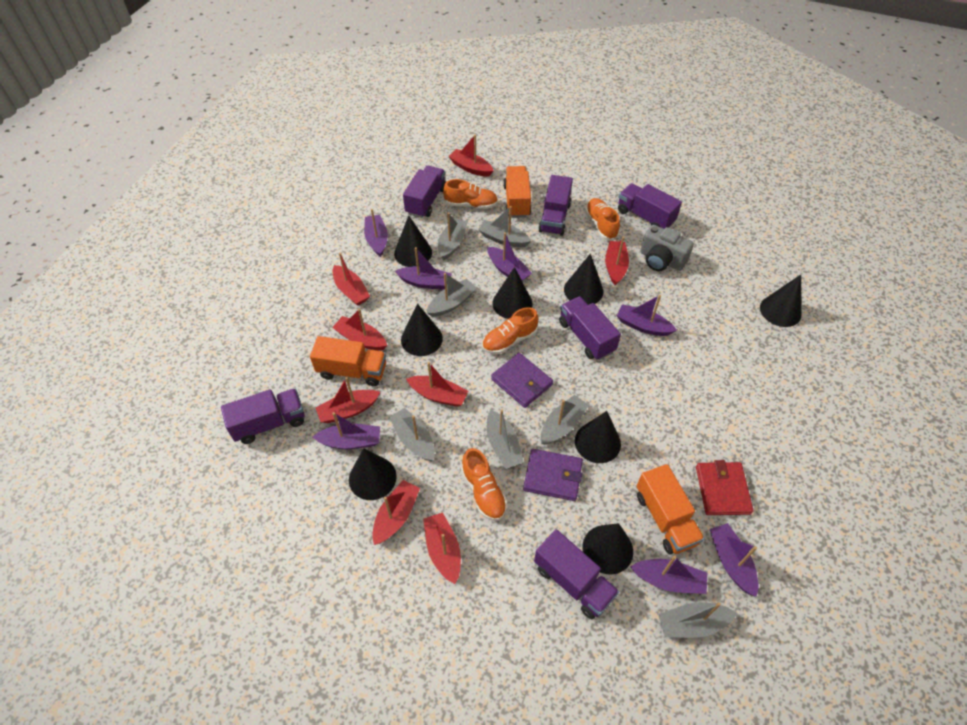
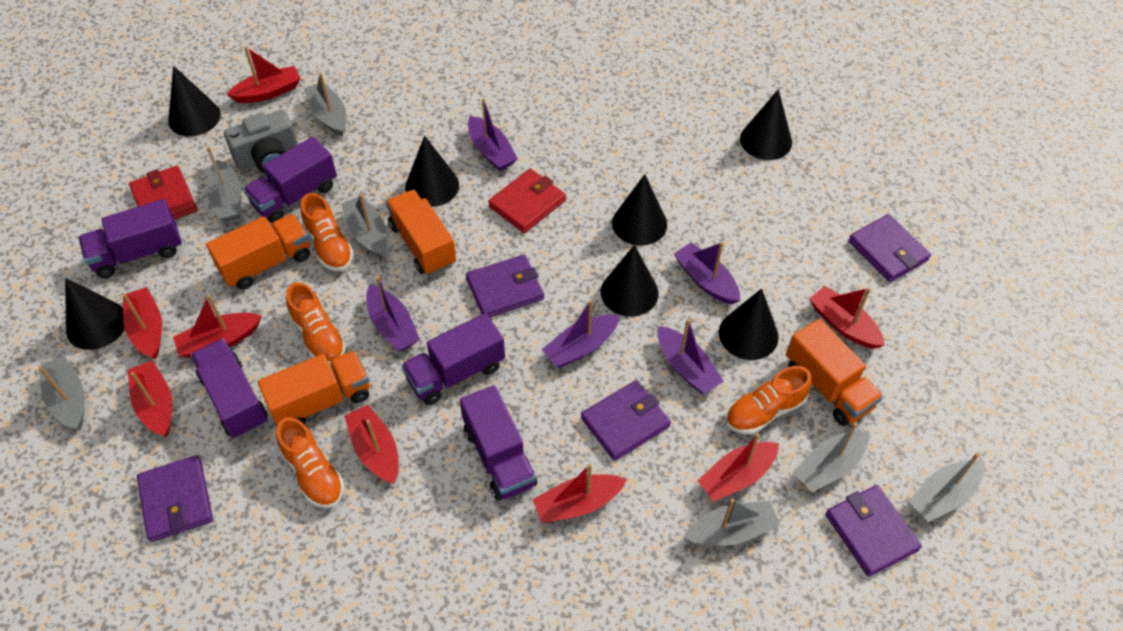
black cone: 8 -> 7
orange truck: 3 -> 4
purple boat: 7 -> 5
purple truck: 6 -> 5
purple wallet: 2 -> 5
red wallet: 1 -> 2

